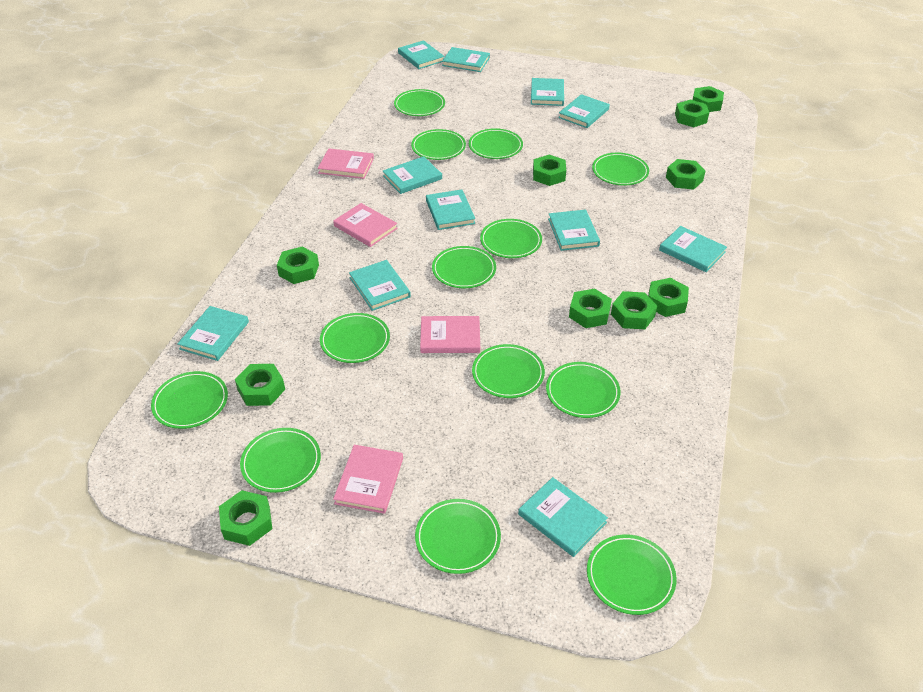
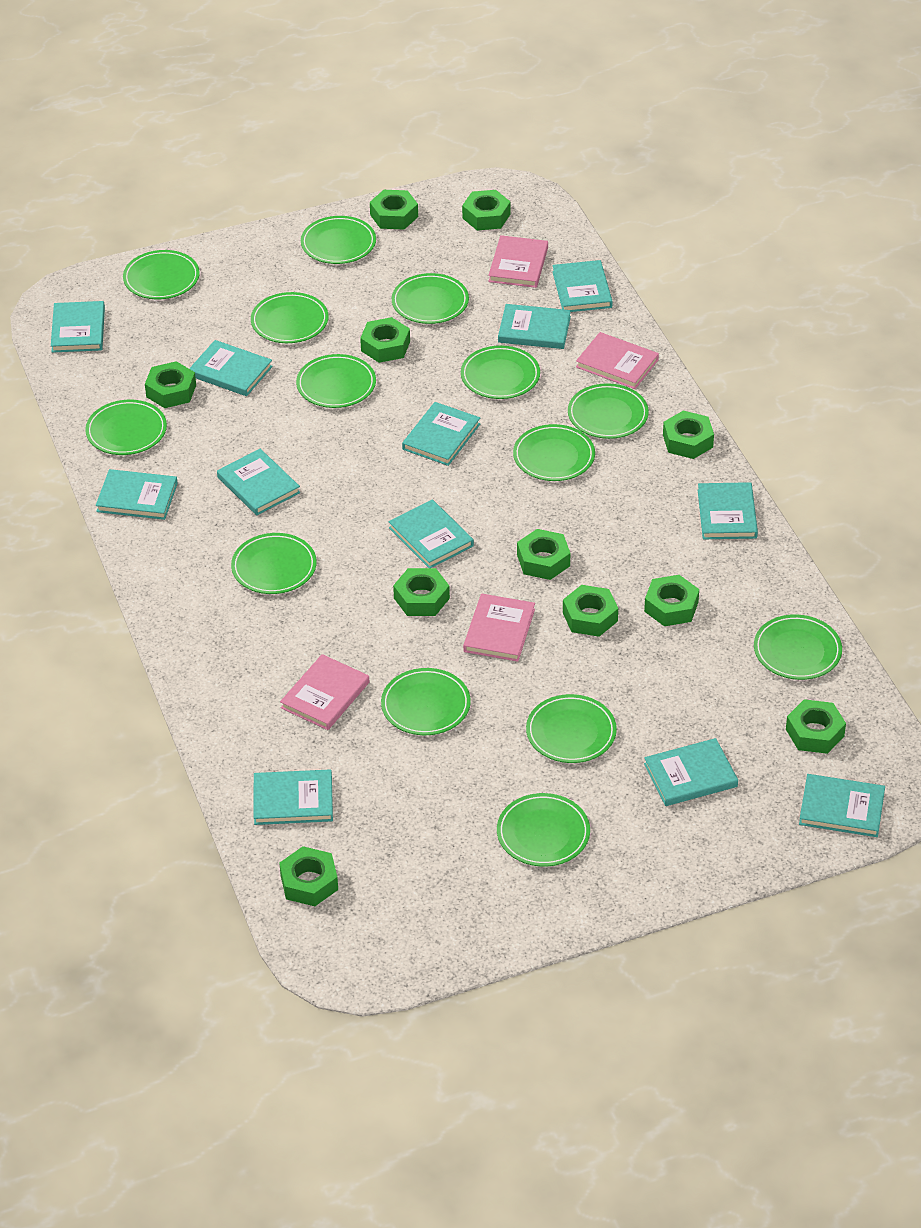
green nut: 10 -> 11
green plate: 13 -> 14
turquoise book: 11 -> 12

